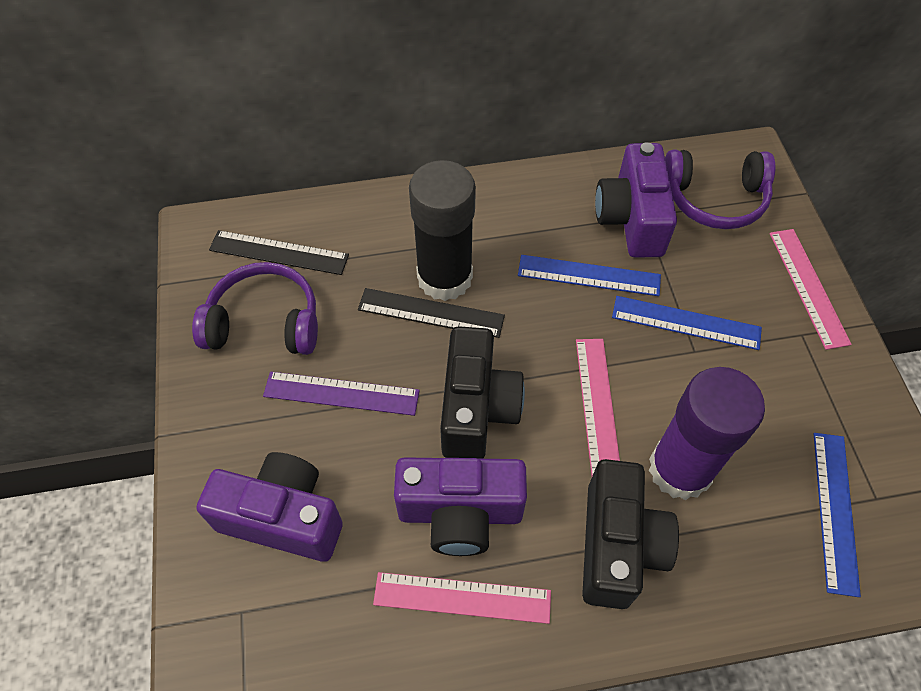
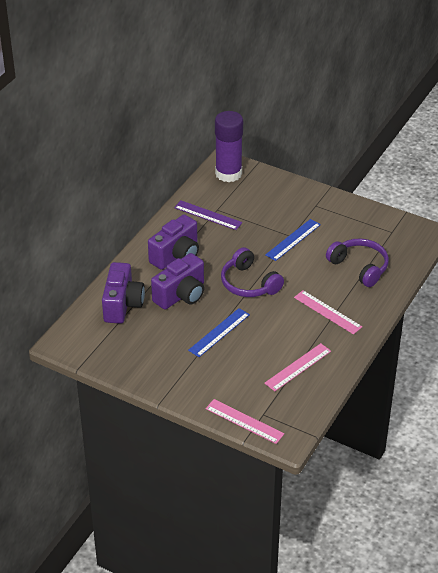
black camera: 2 -> 0
black glue stick: 1 -> 0
black ruler: 2 -> 0
blue ruler: 3 -> 2

